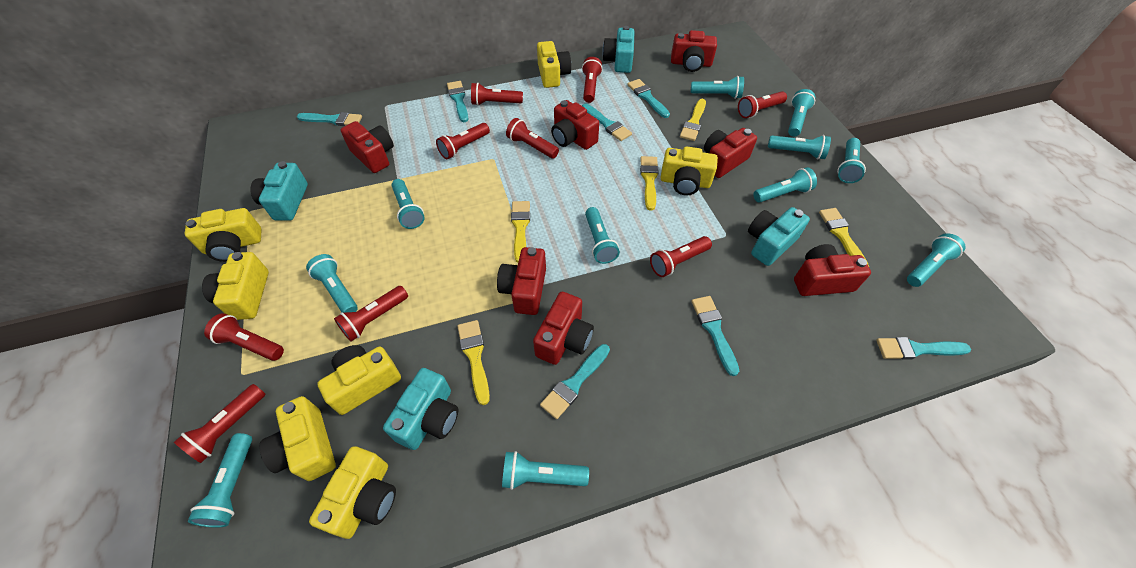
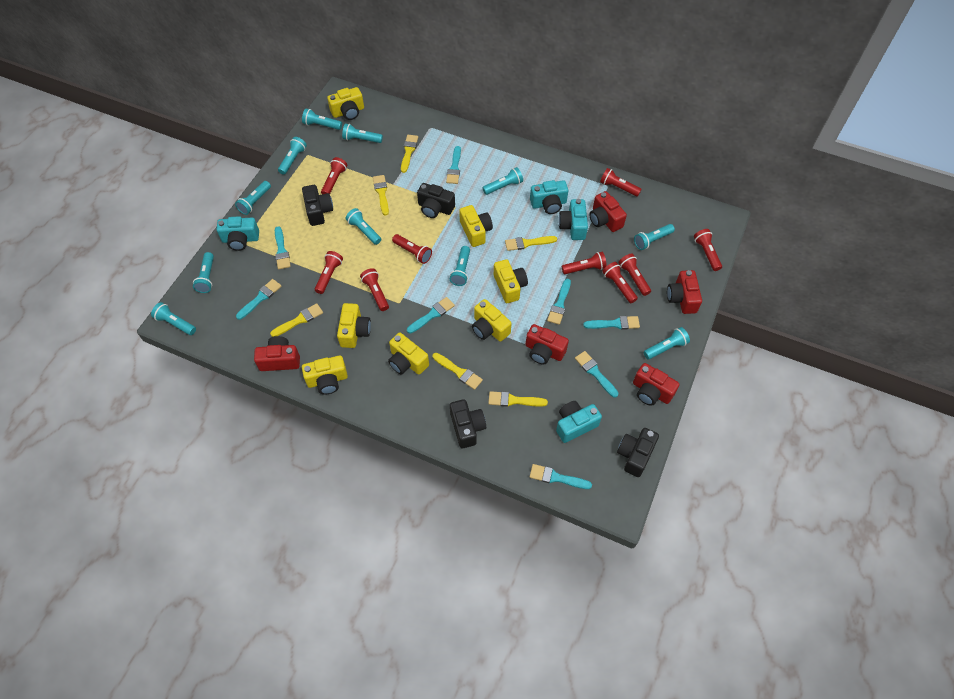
black camera: 0 -> 4
red camera: 7 -> 5
turquoise brush: 7 -> 8
yellow brush: 5 -> 6

